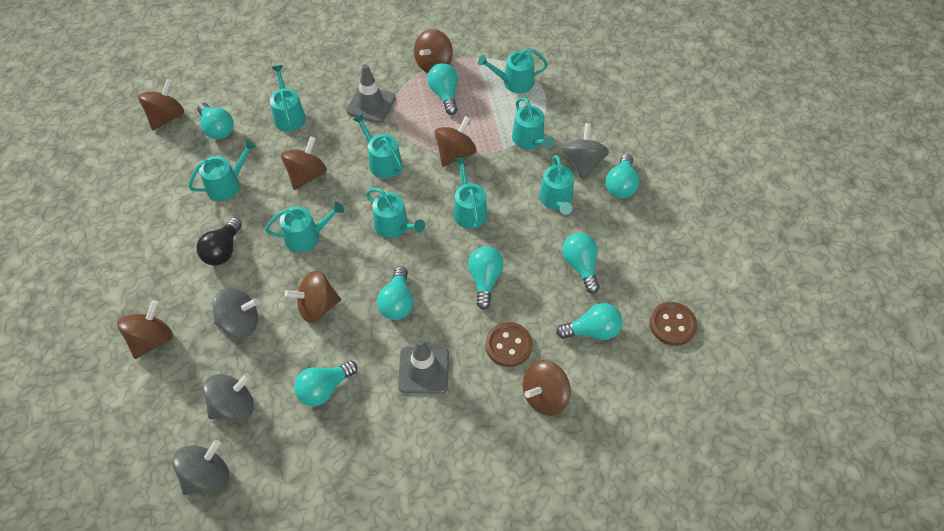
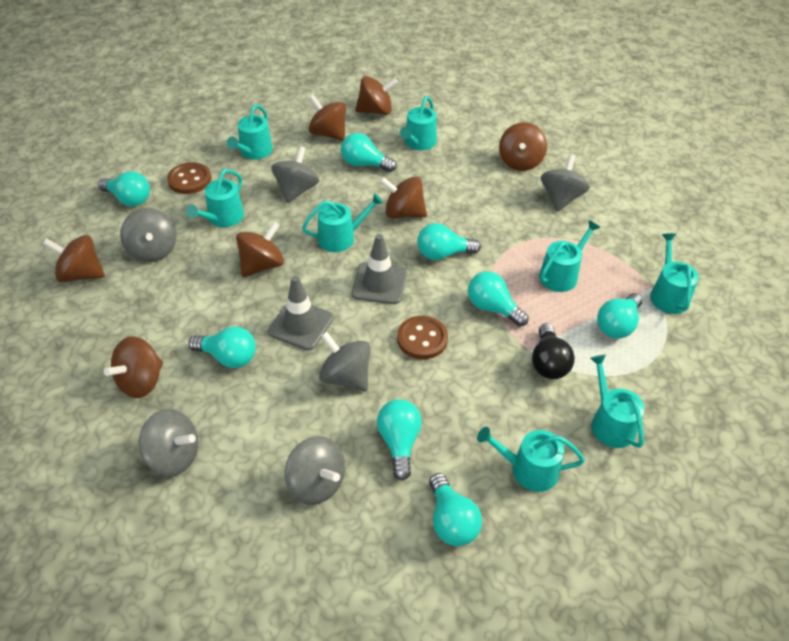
grey spinning top: 4 -> 6
turquoise watering can: 9 -> 8

